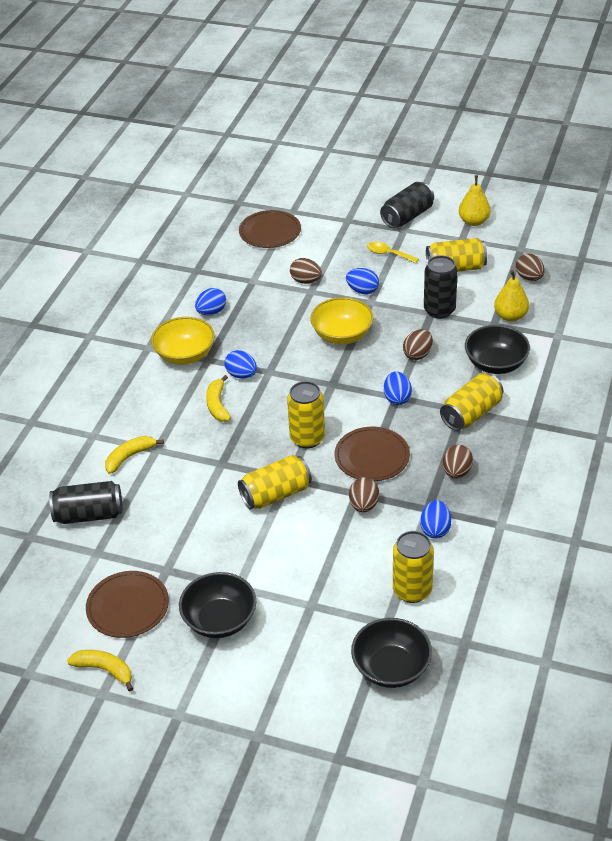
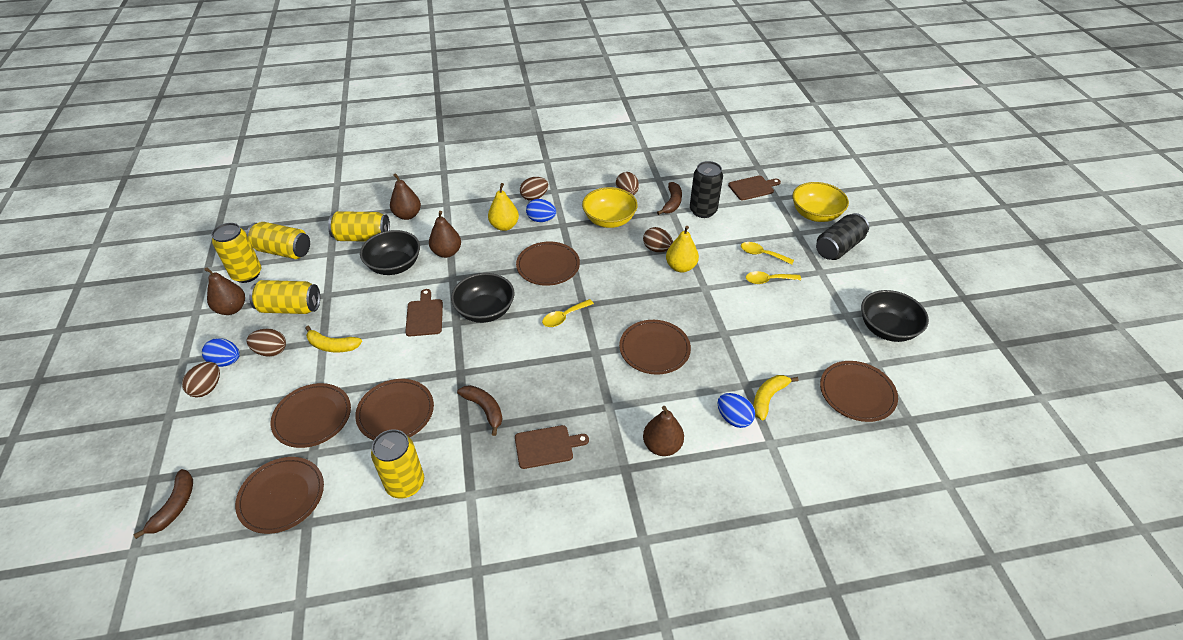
black can: 3 -> 2
blue egg: 5 -> 3
brown banana: 0 -> 3
brown cutting board: 0 -> 3
brown pear: 0 -> 4
brown plate: 3 -> 6
yellow banana: 3 -> 2
yellow spoon: 1 -> 3

